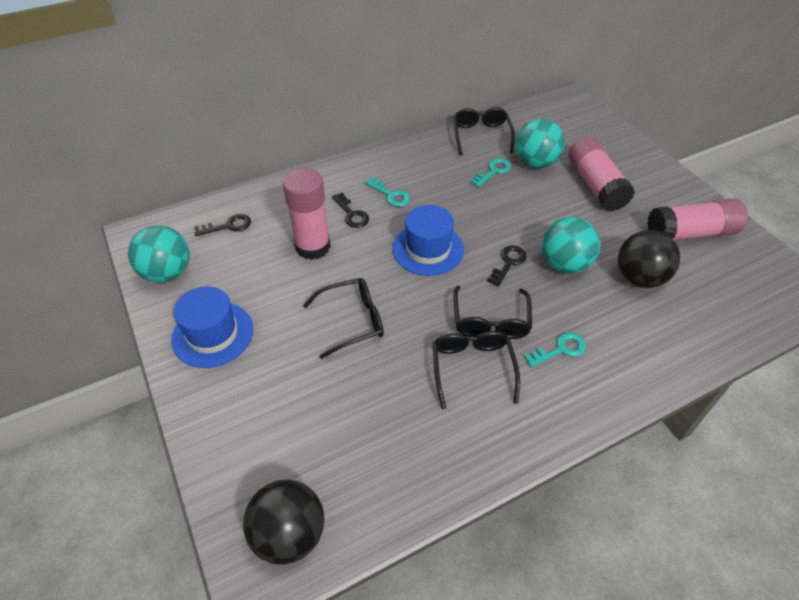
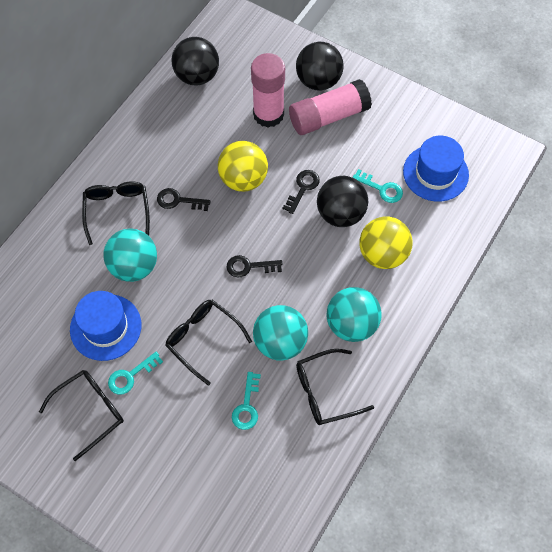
black ball: 2 -> 3
pink glue stick: 3 -> 2
yellow ball: 0 -> 2

